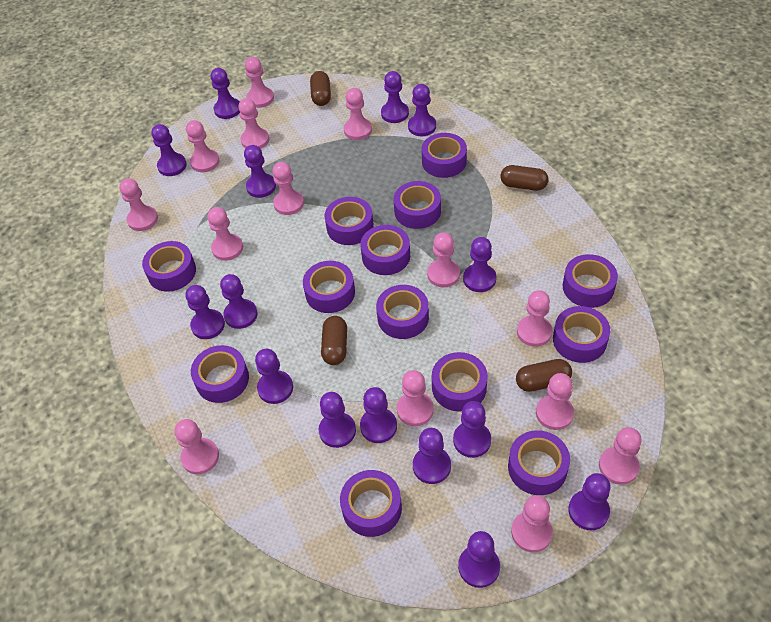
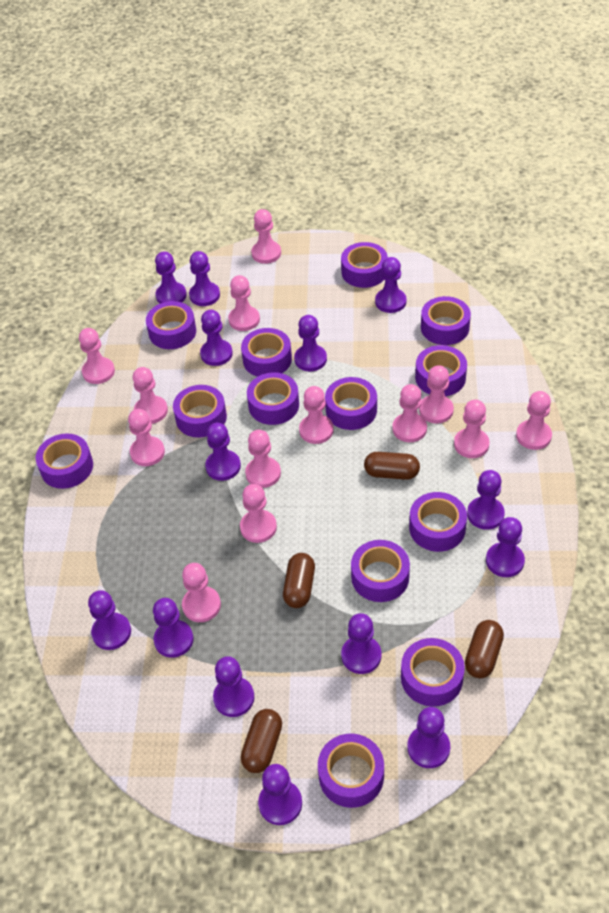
pink pawn: 14 -> 13
purple pawn: 15 -> 14

